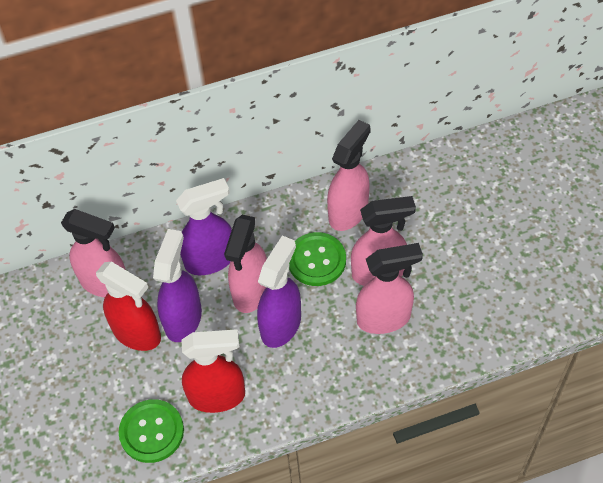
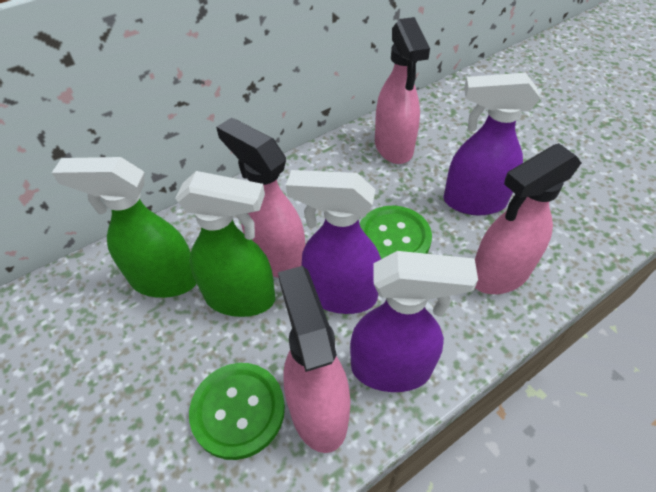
green spray bottle: 0 -> 2
pink spray bottle: 5 -> 4
red spray bottle: 2 -> 0

